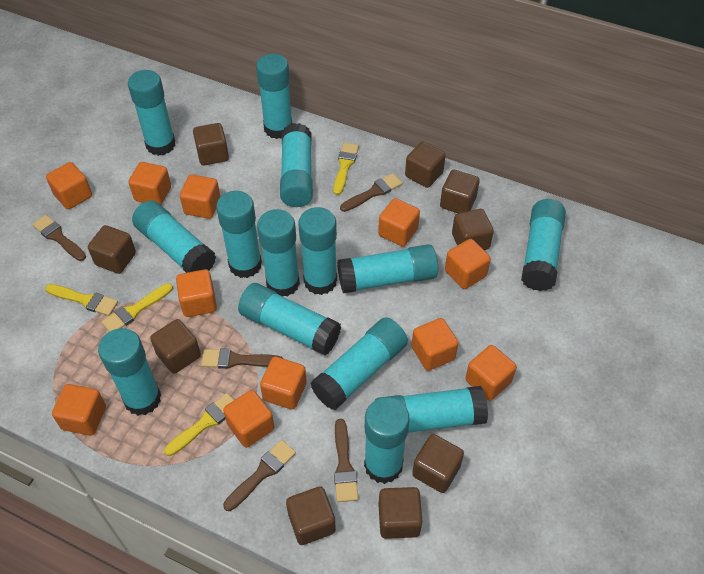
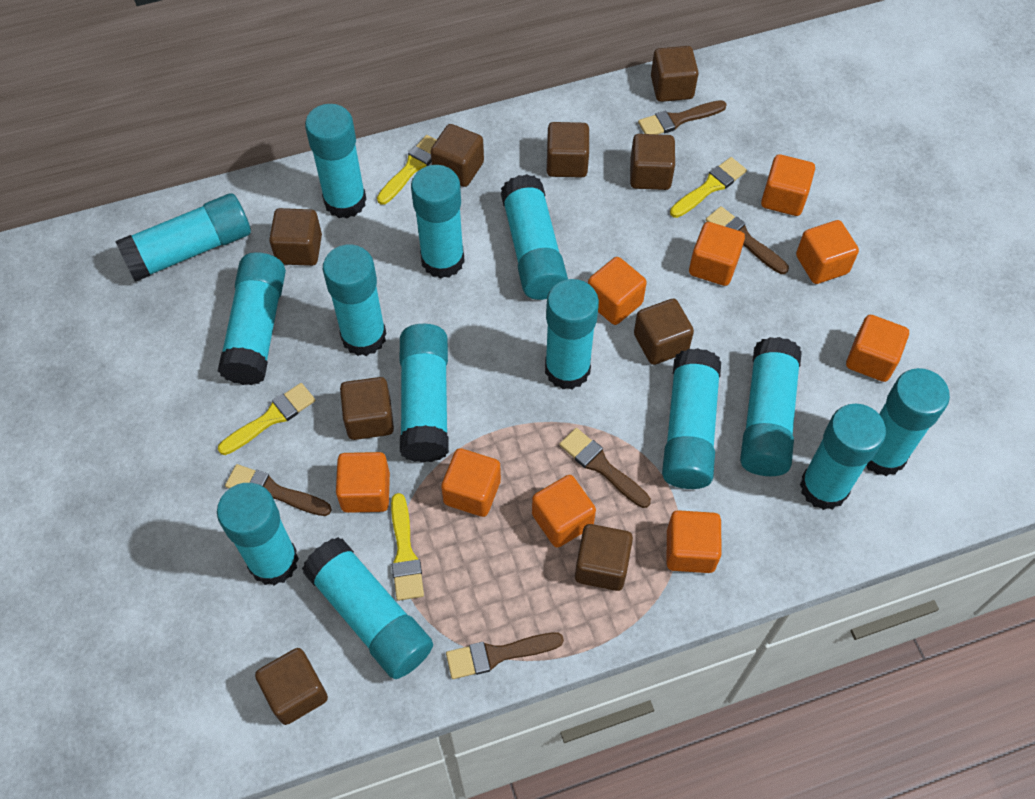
orange cube: 11 -> 9

